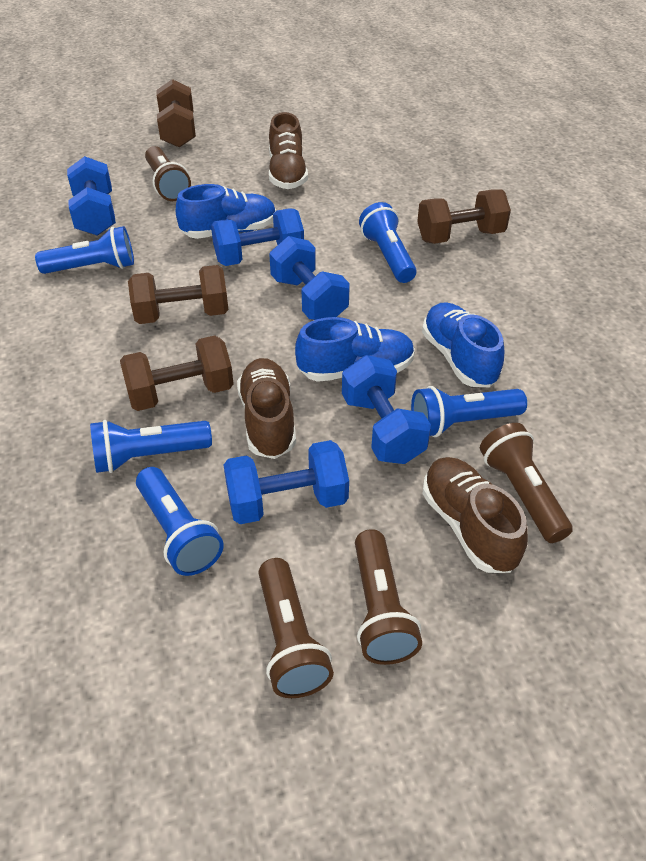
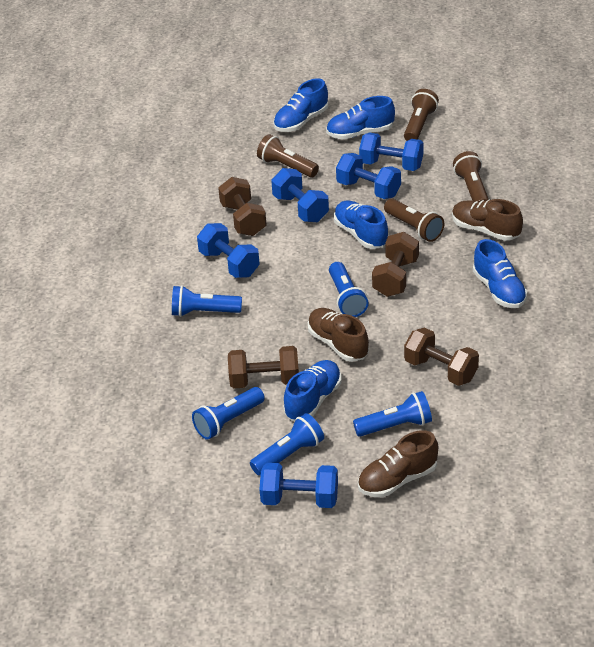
blue shoe: 3 -> 5

